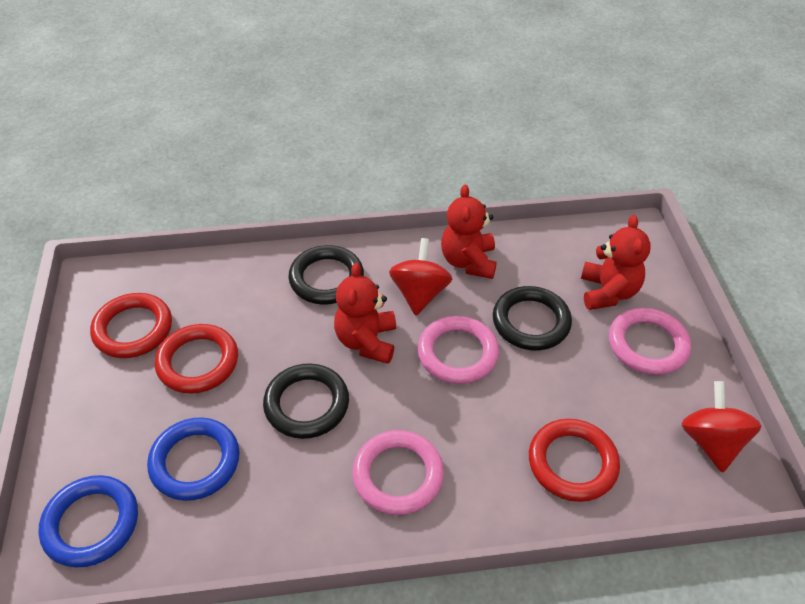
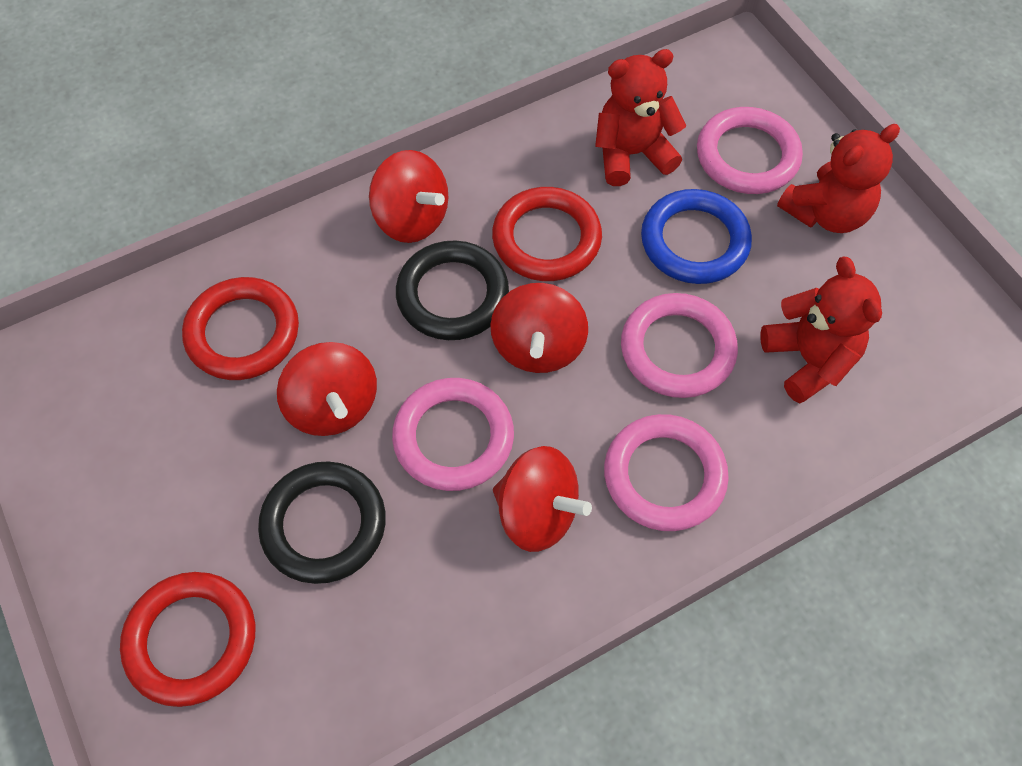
black ring: 3 -> 2
blue ring: 2 -> 1
pink ring: 3 -> 4
red spinning top: 2 -> 4

